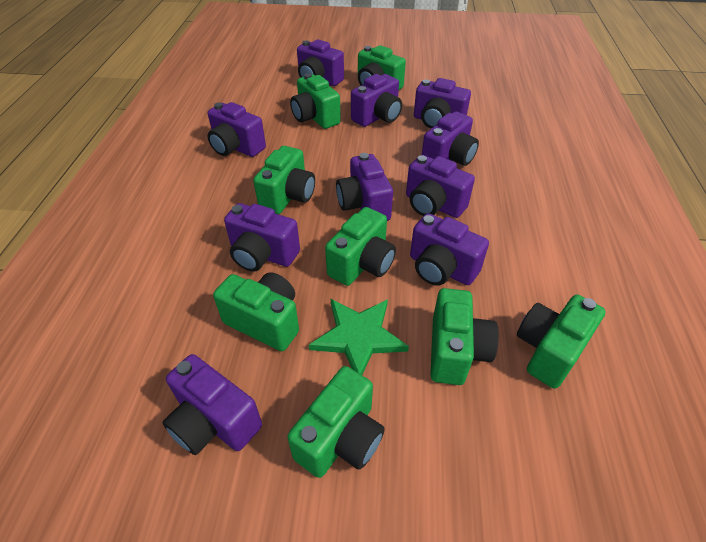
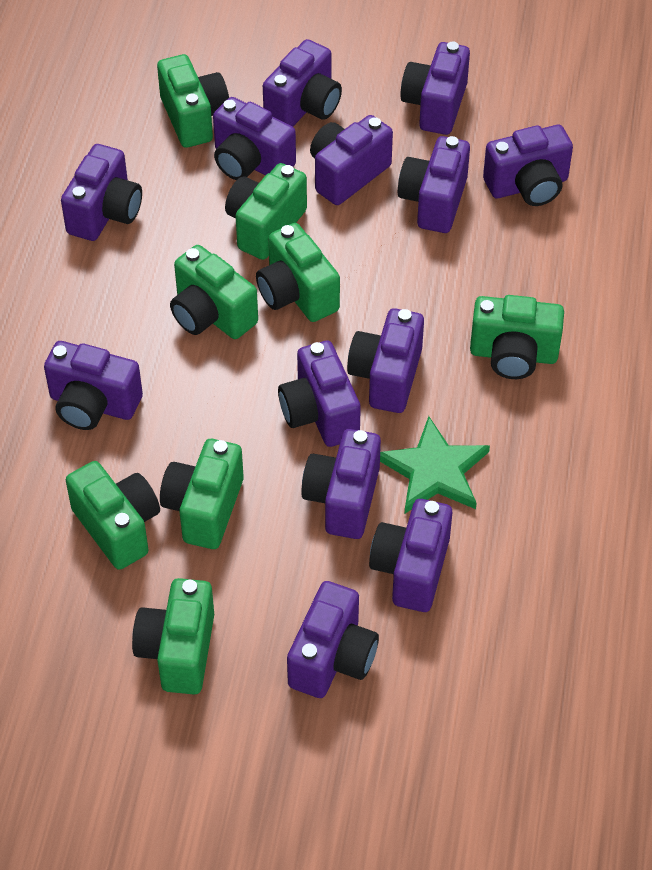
purple camera: 10 -> 13

